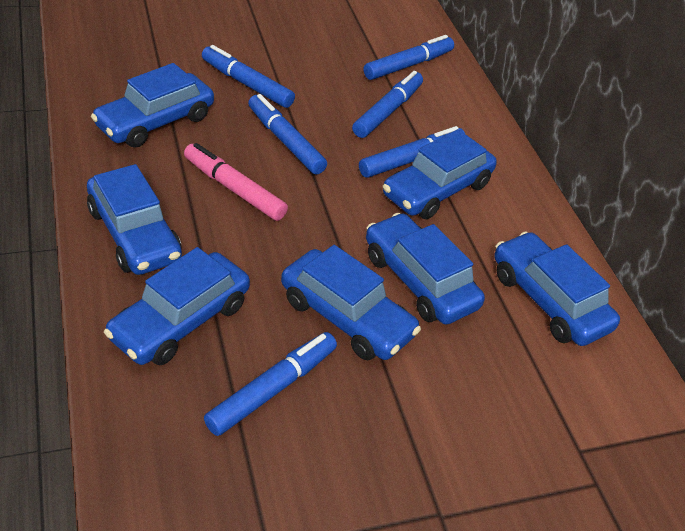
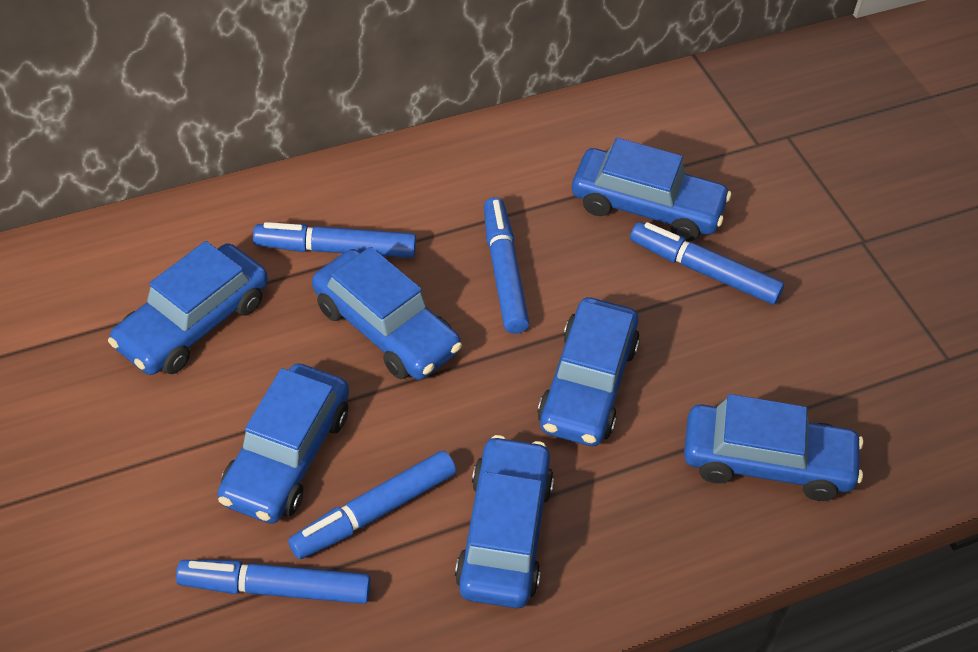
blue marker: 6 -> 5
pink marker: 1 -> 0

